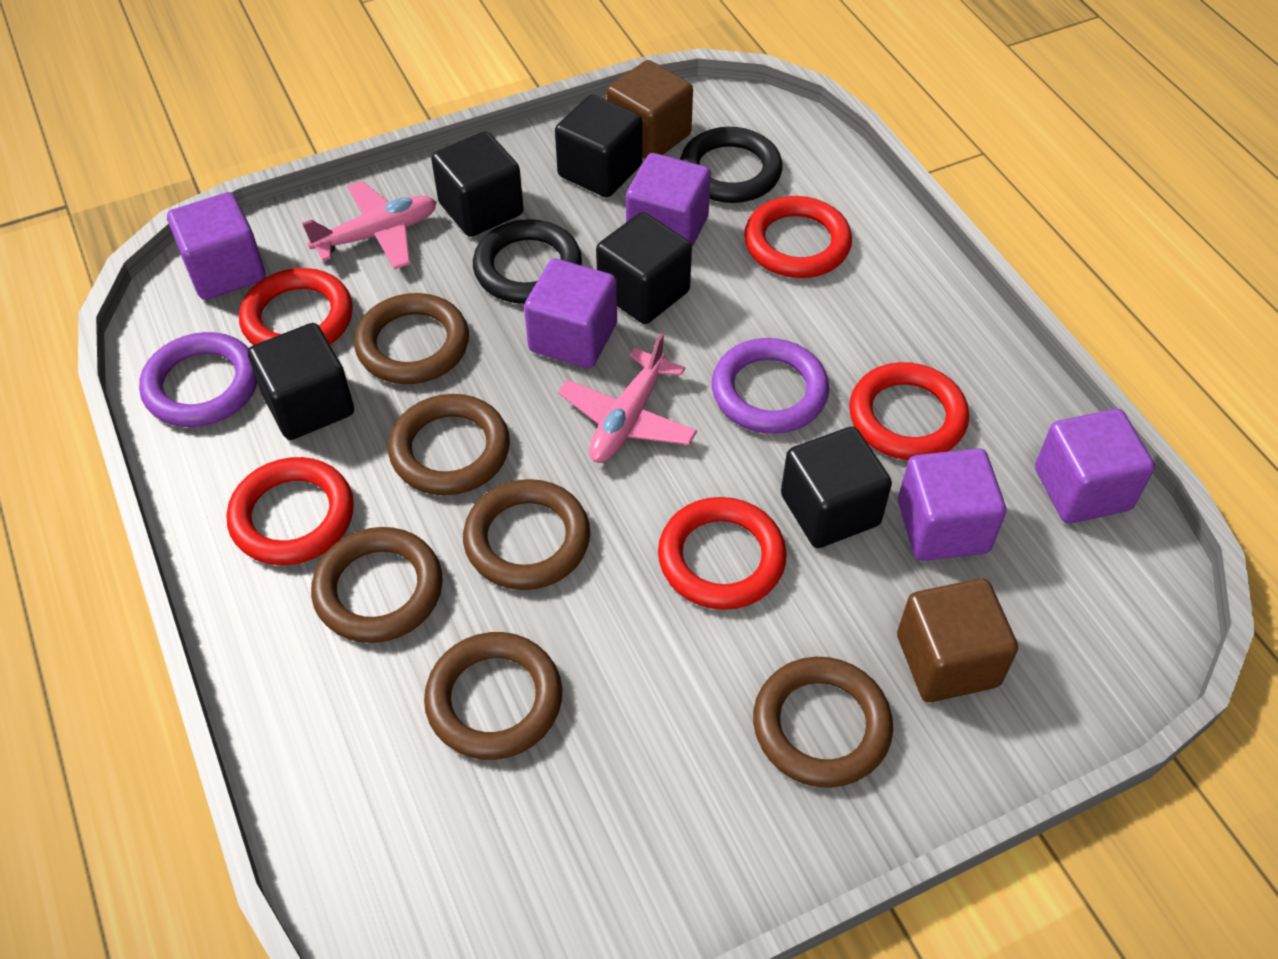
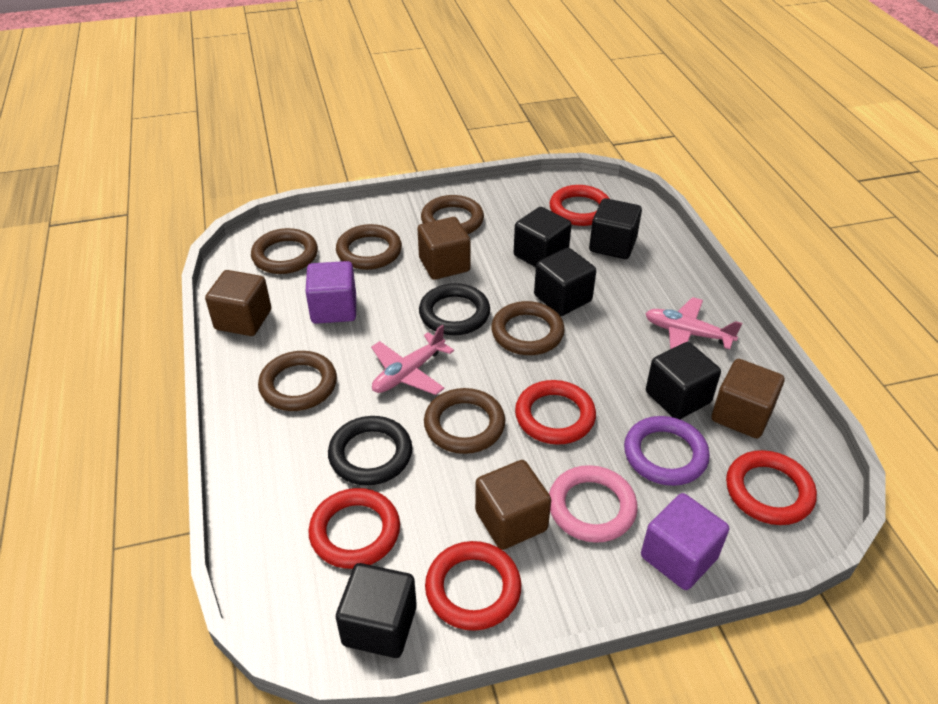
brown cube: 2 -> 4
pink ring: 0 -> 1
purple cube: 5 -> 2
purple ring: 2 -> 1

